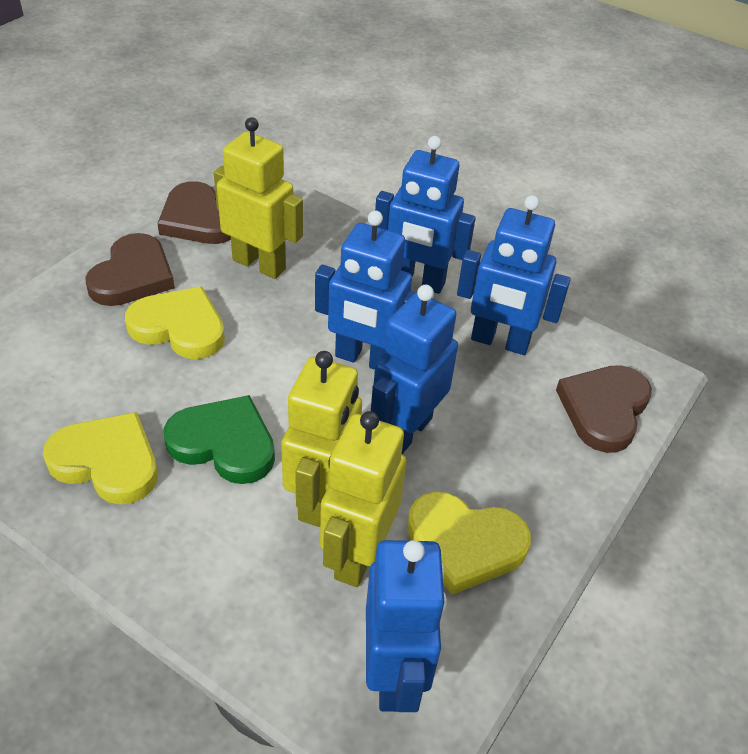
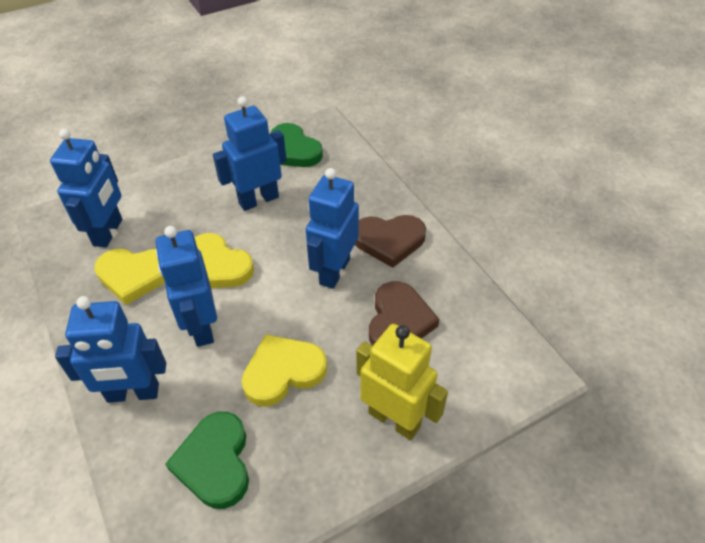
brown heart: 3 -> 2
green heart: 1 -> 2
yellow robot: 3 -> 1

